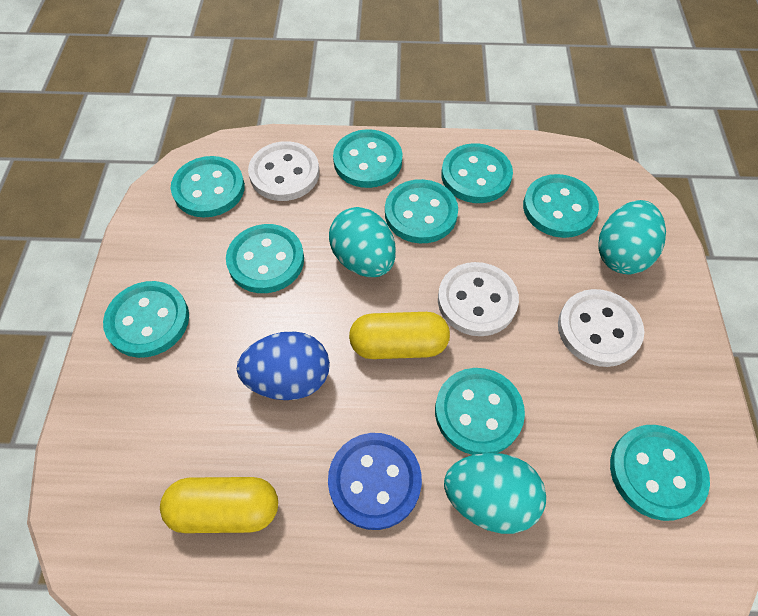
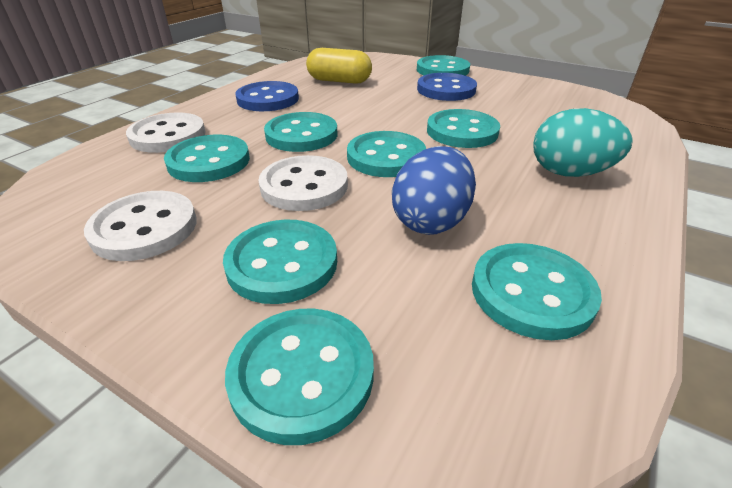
blue button: 1 -> 2
turquoise button: 9 -> 8
turquoise egg: 3 -> 1
yellow capsule: 2 -> 1

